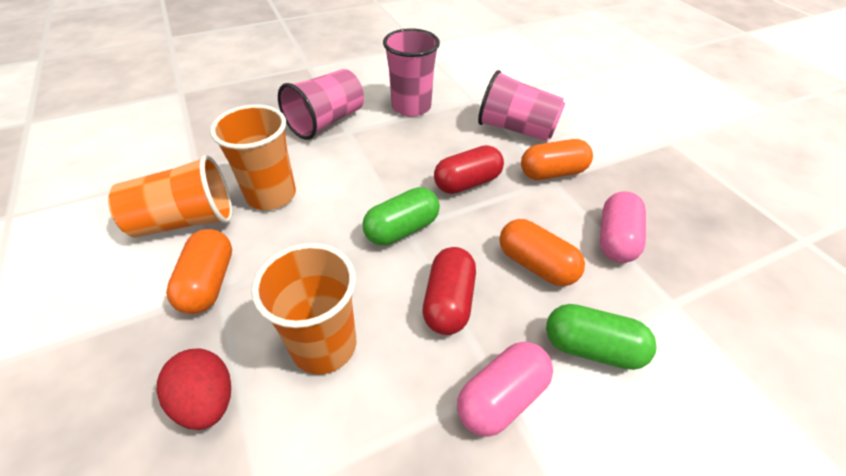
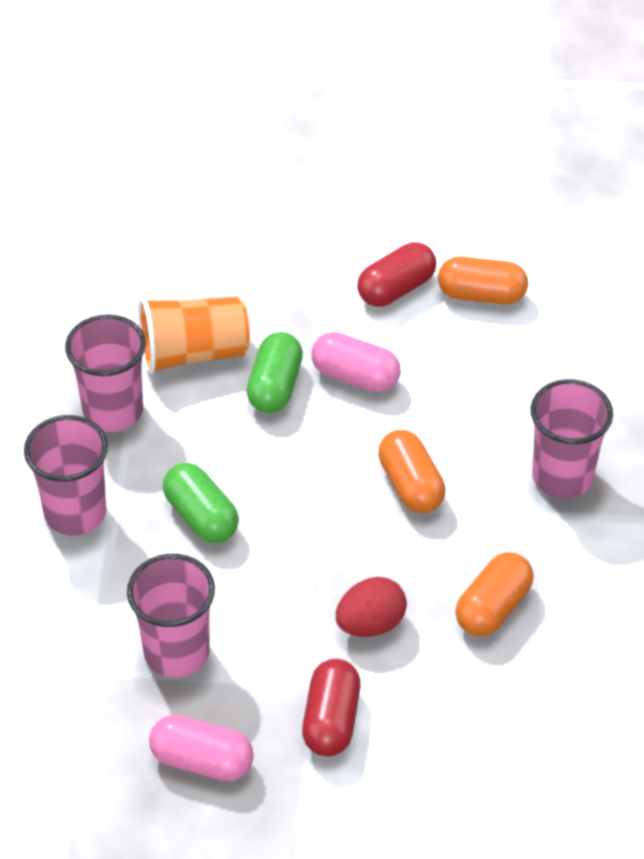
orange cup: 3 -> 1
pink cup: 3 -> 4

